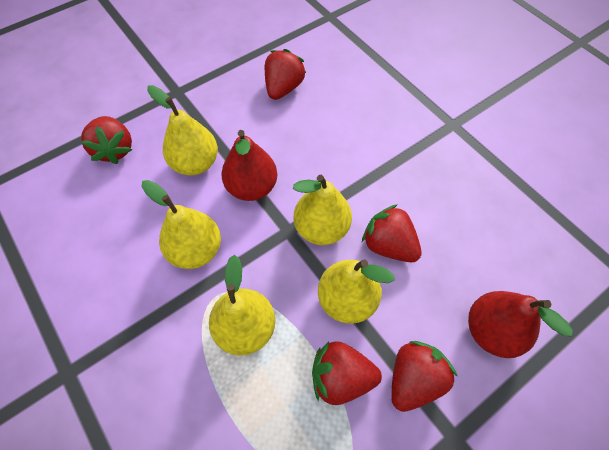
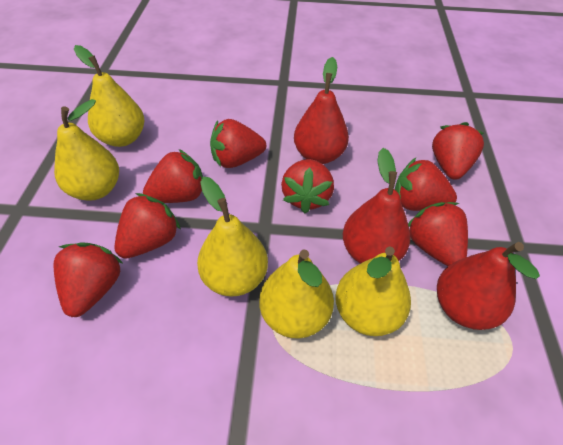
red pear: 2 -> 3
red strawberry: 5 -> 8

